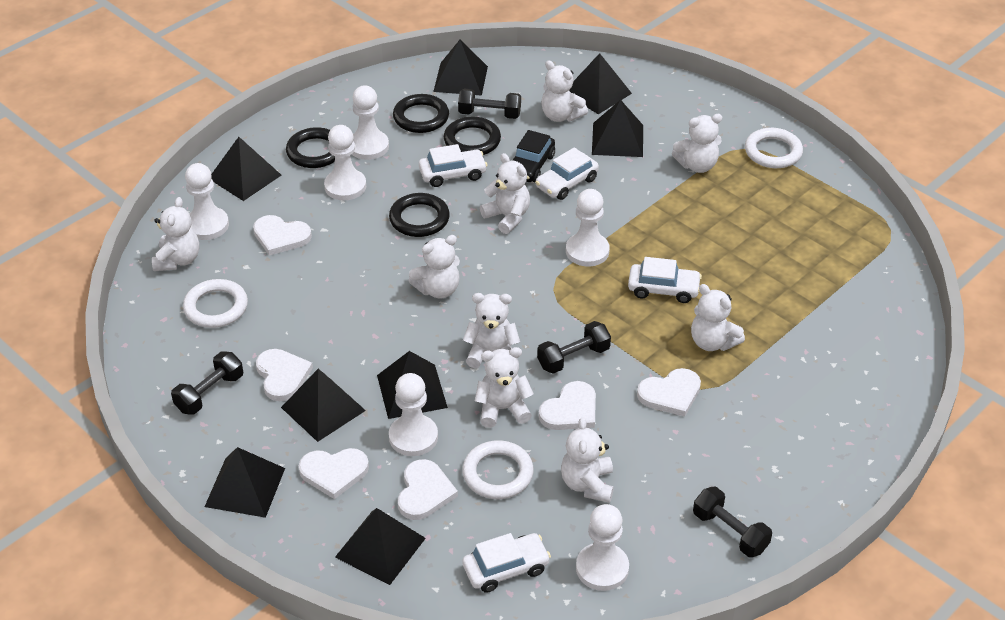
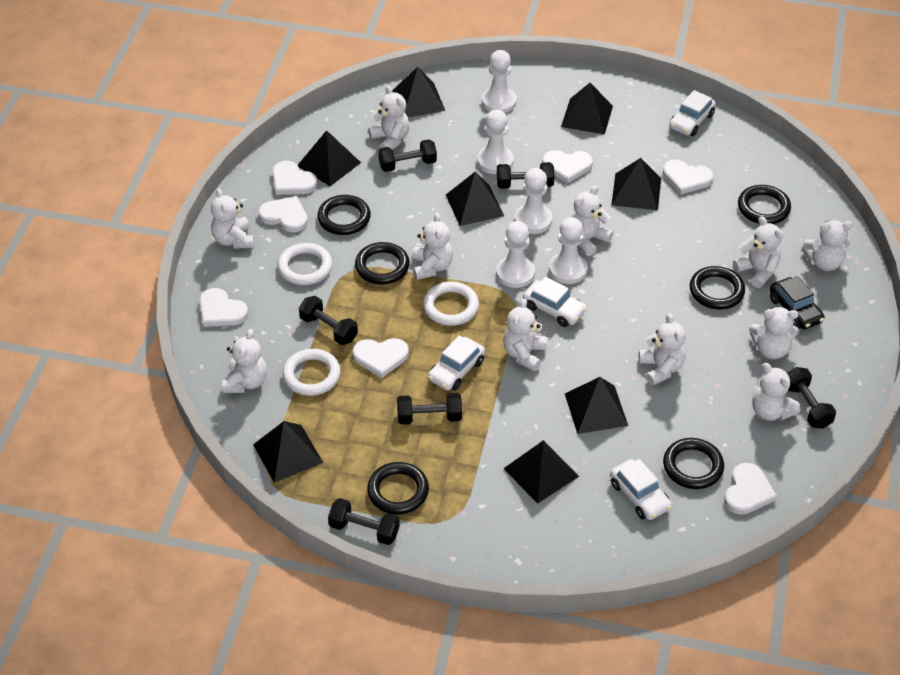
black dumbbell: 4 -> 6
black ring: 4 -> 6
white heart: 6 -> 7
white pawn: 6 -> 5
white teddy bear: 9 -> 11

